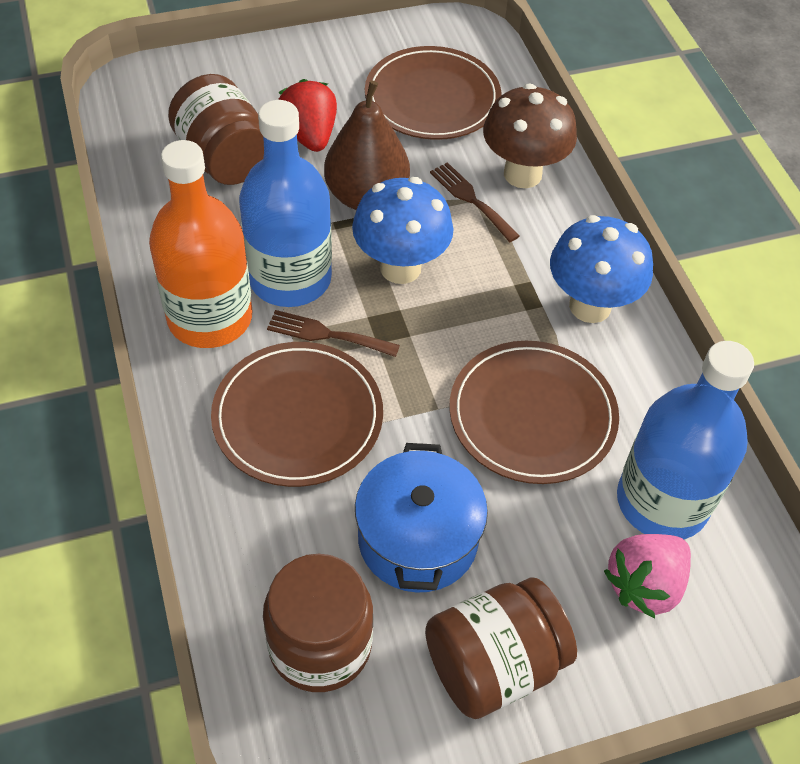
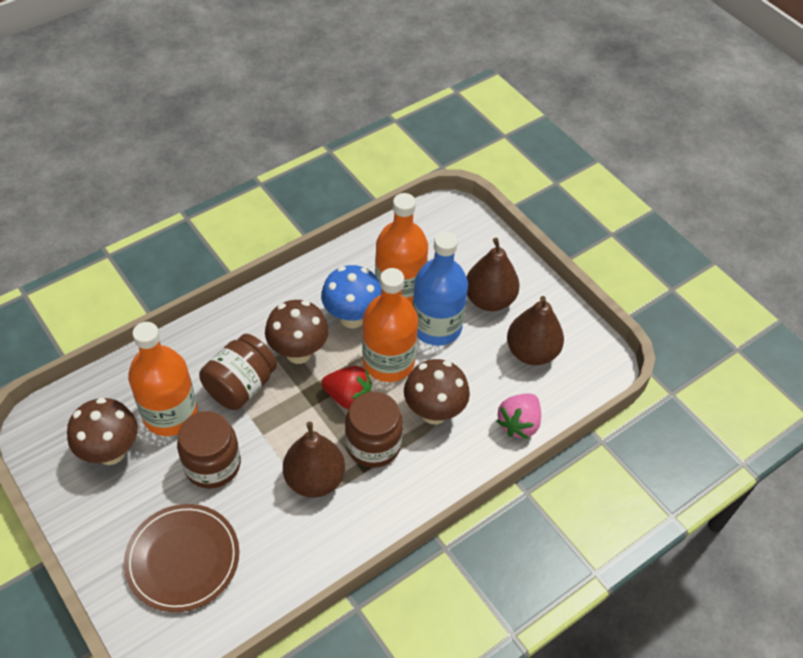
blue bottle: 2 -> 1
blue mushroom: 2 -> 1
blue pot: 1 -> 0
brown fork: 2 -> 0
brown mushroom: 1 -> 3
brown pear: 1 -> 3
brown plate: 3 -> 1
orange bottle: 1 -> 3

